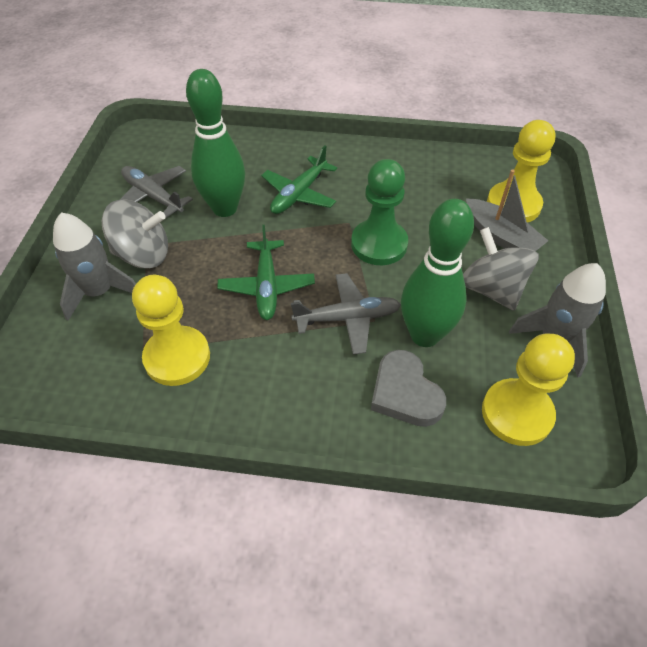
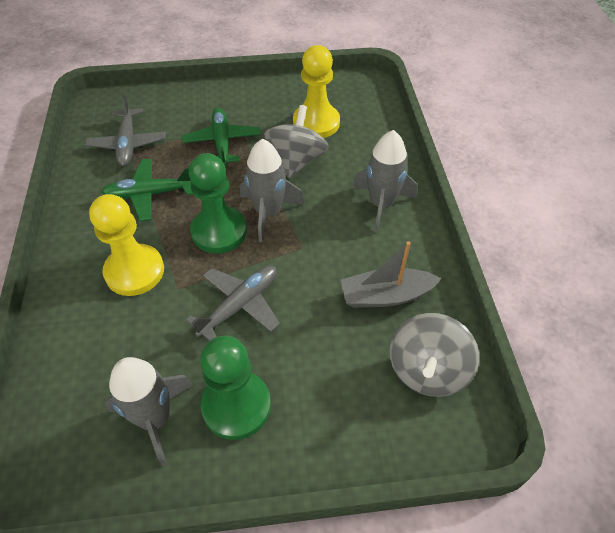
green bowling pin: 2 -> 0
green pawn: 1 -> 2
grey heart: 1 -> 0
grey rocket: 2 -> 3
yellow pawn: 3 -> 2

